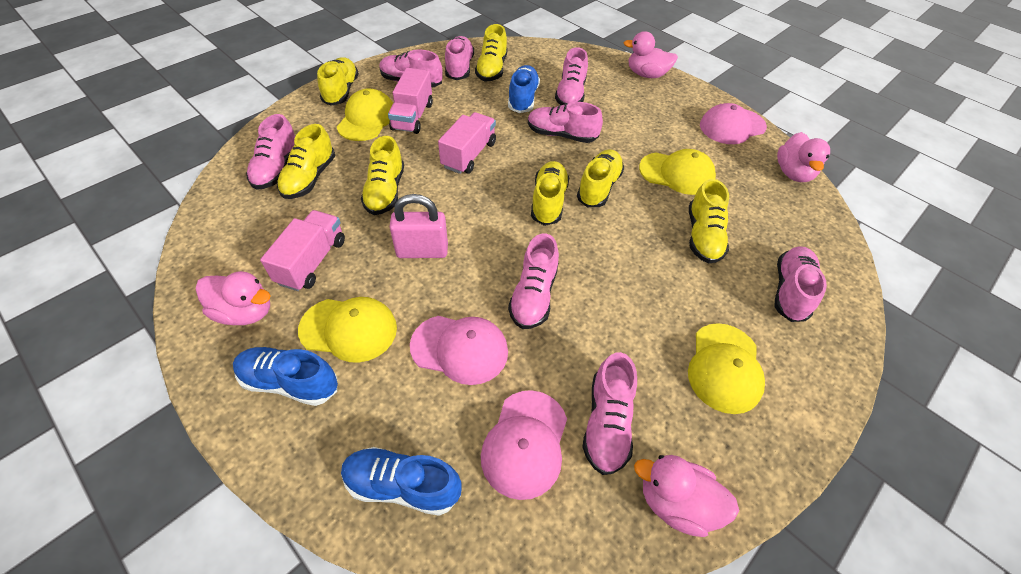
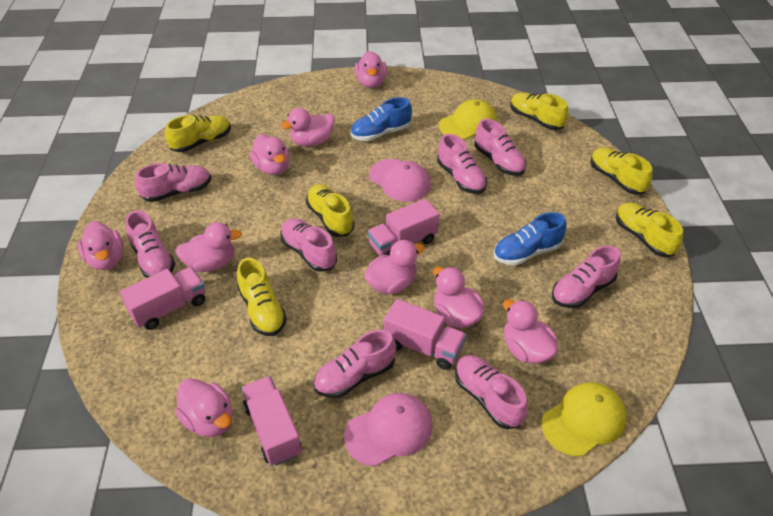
blue shoe: 3 -> 2
pink cap: 3 -> 2
pink duck: 4 -> 9
pink padlock: 1 -> 0
pink truck: 3 -> 4
yellow cap: 4 -> 2
yellow shoe: 7 -> 6

